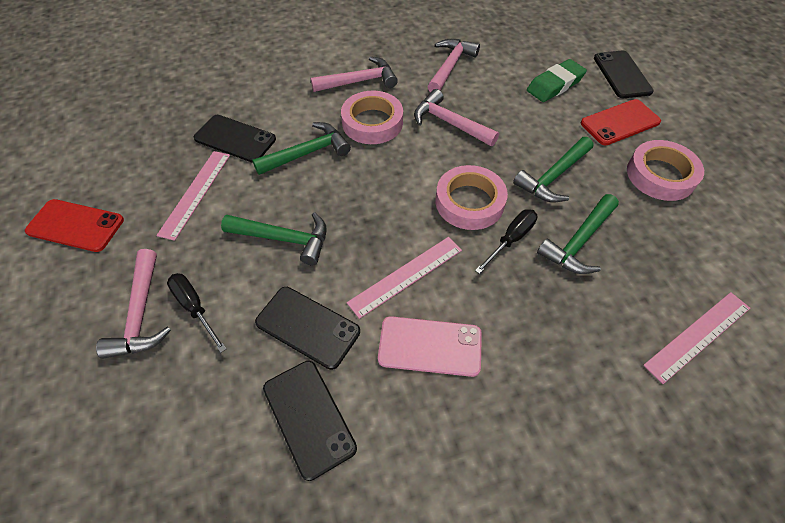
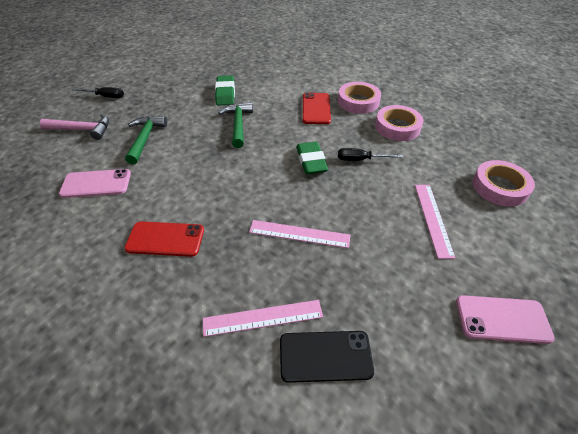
black phone: 4 -> 1
green eraser: 1 -> 2
green hammer: 4 -> 2
pink hammer: 4 -> 1
pink phone: 1 -> 2

